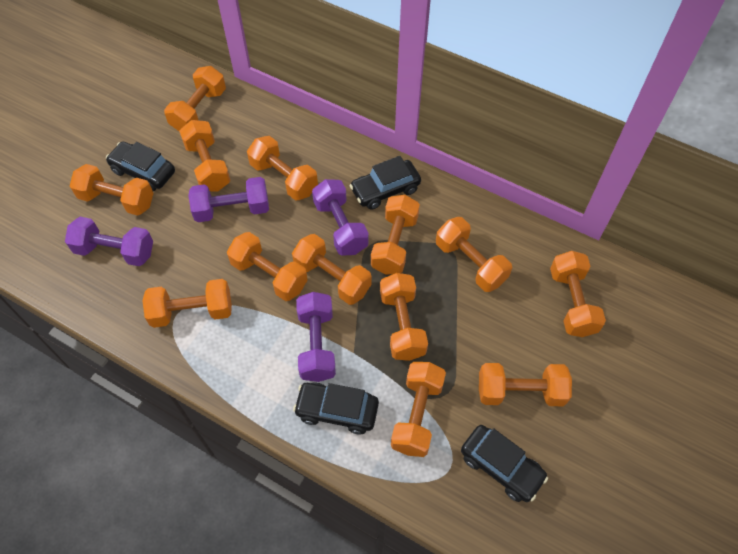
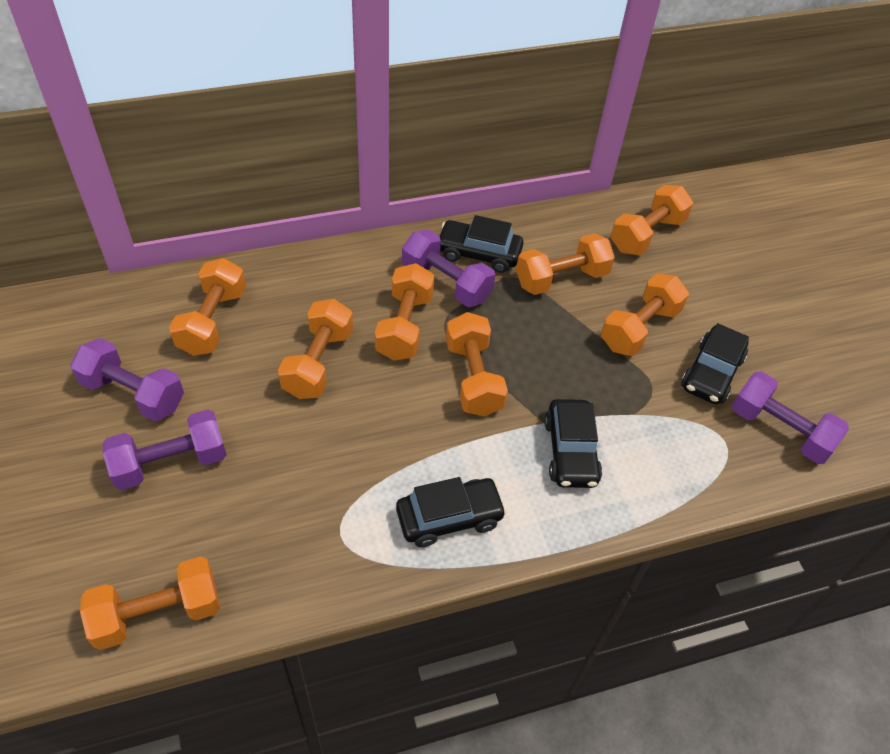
orange dumbbell: 13 -> 8

